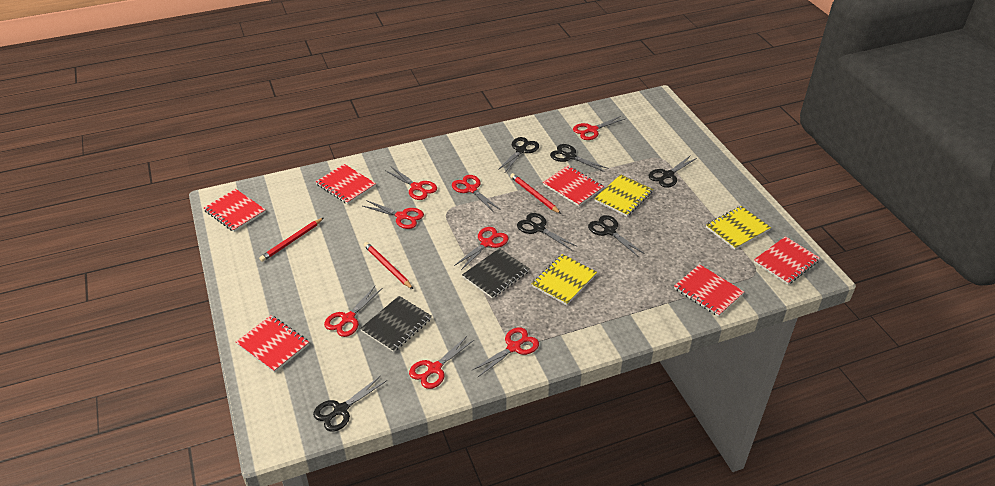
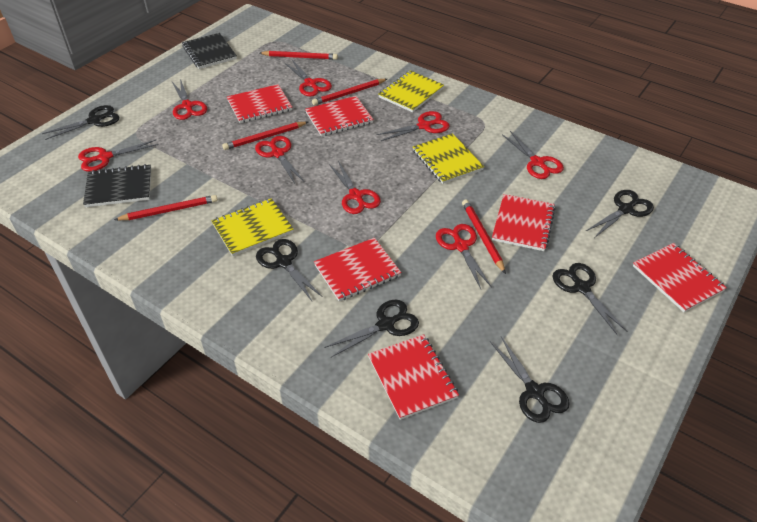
red pencil: 3 -> 5

